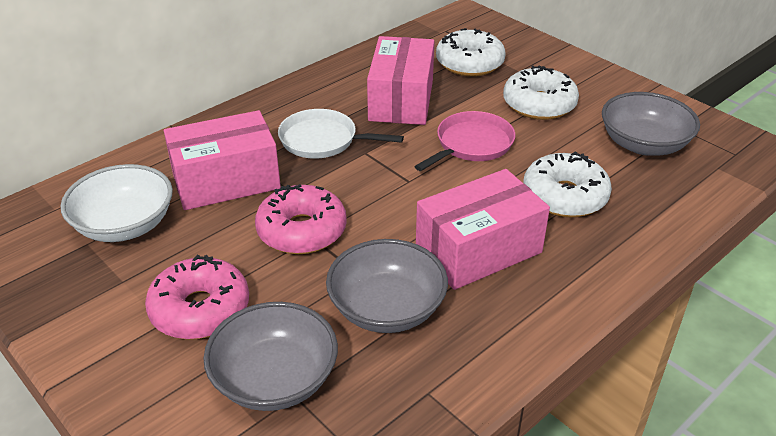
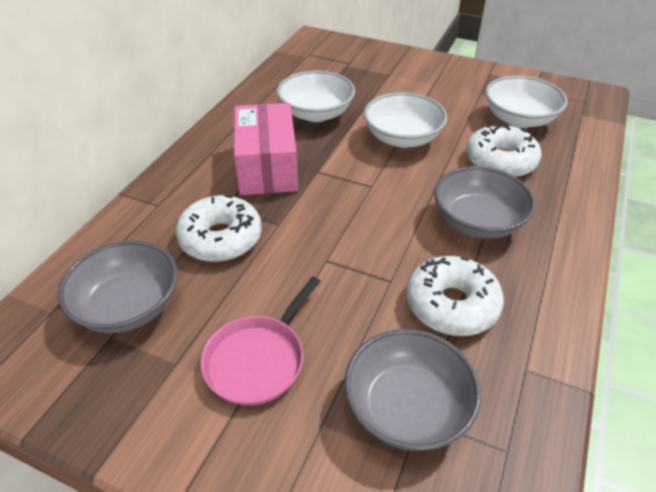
pink box: 3 -> 1
pink donut: 2 -> 0
white bowl: 1 -> 3
white pan: 1 -> 0

